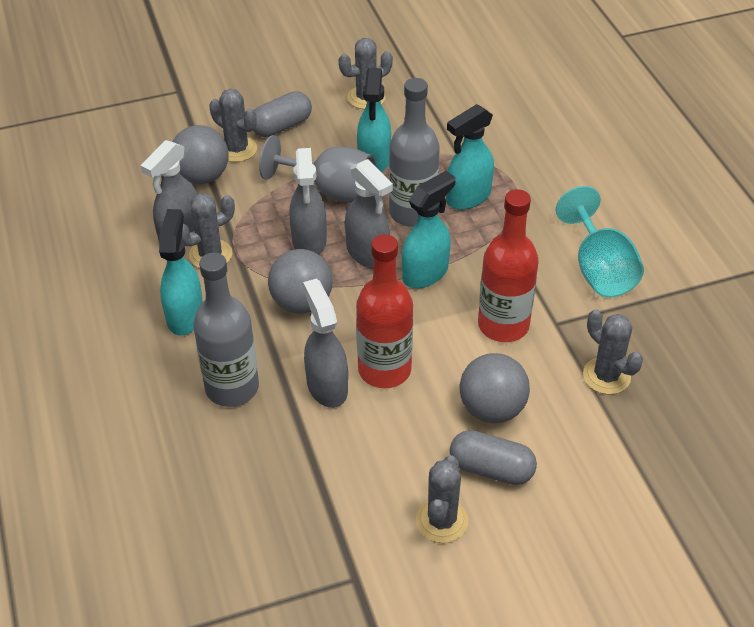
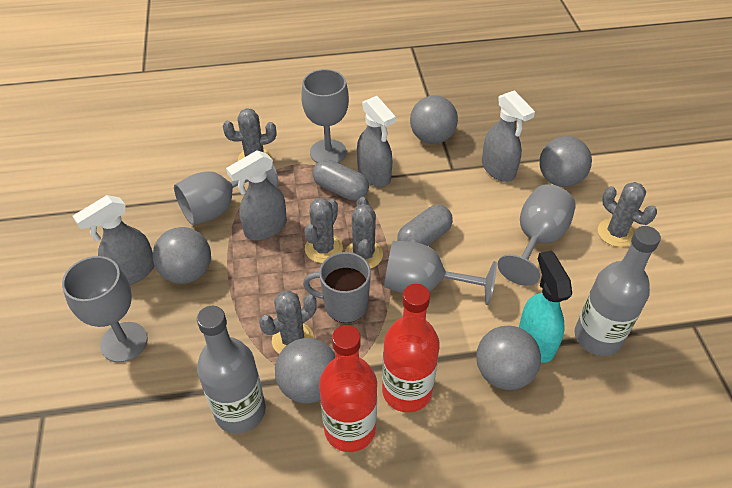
grey ball: 3 -> 5
grey goblet: 1 -> 5
grey mug: 0 -> 1
turquoise goblet: 1 -> 0
turquoise spray bottle: 4 -> 1

